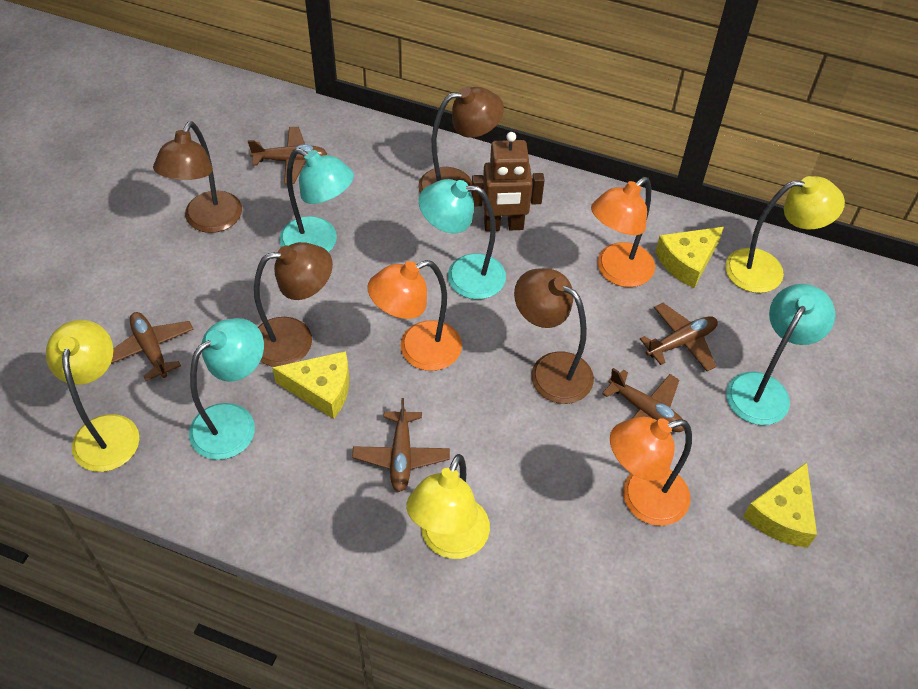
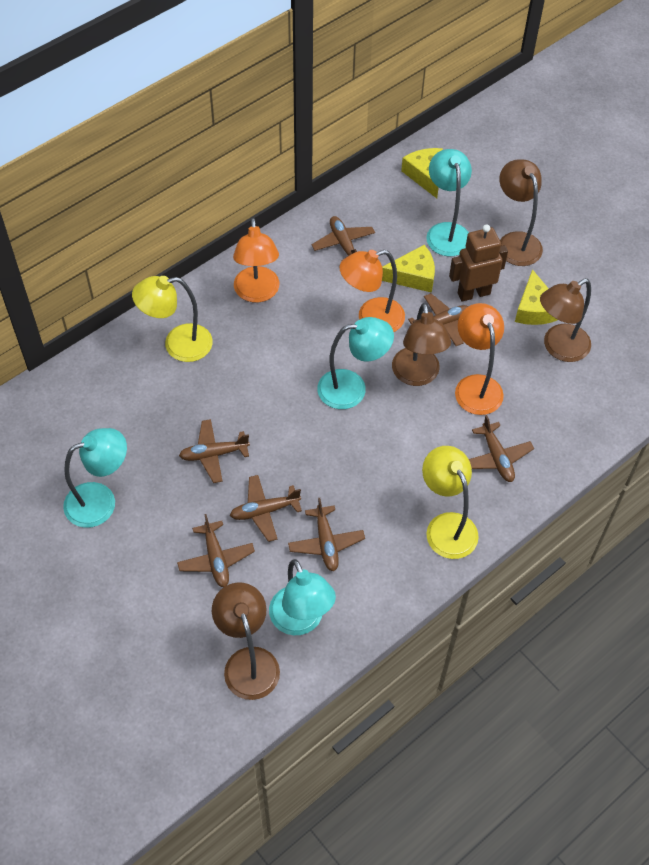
brown plane: 5 -> 7
yellow lamp: 3 -> 2

